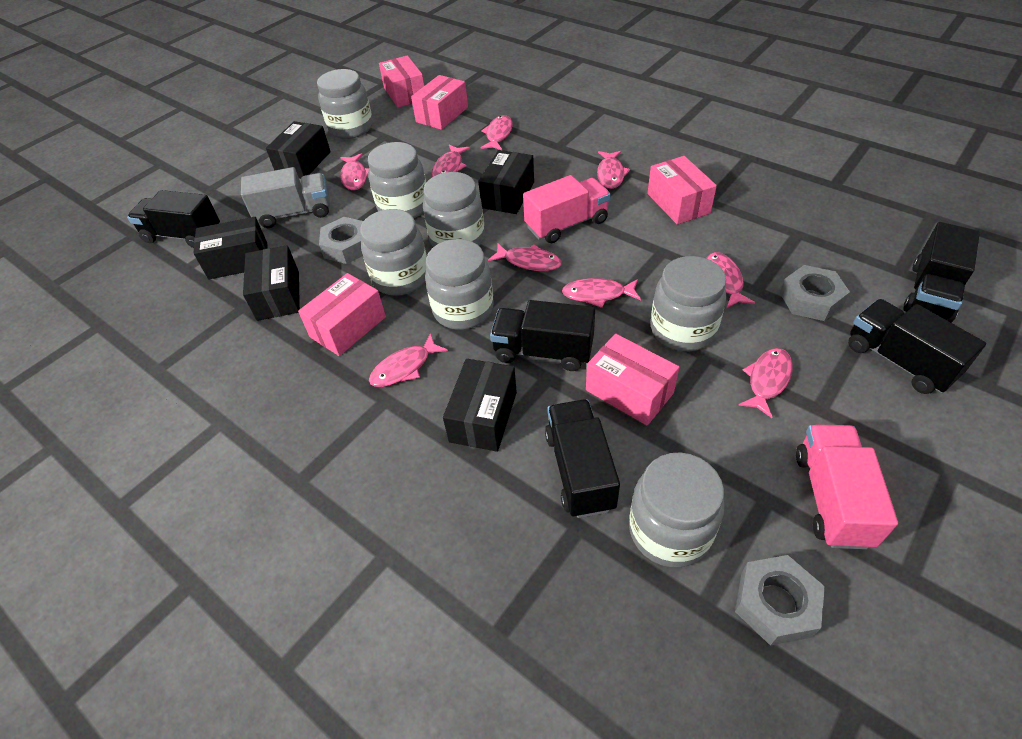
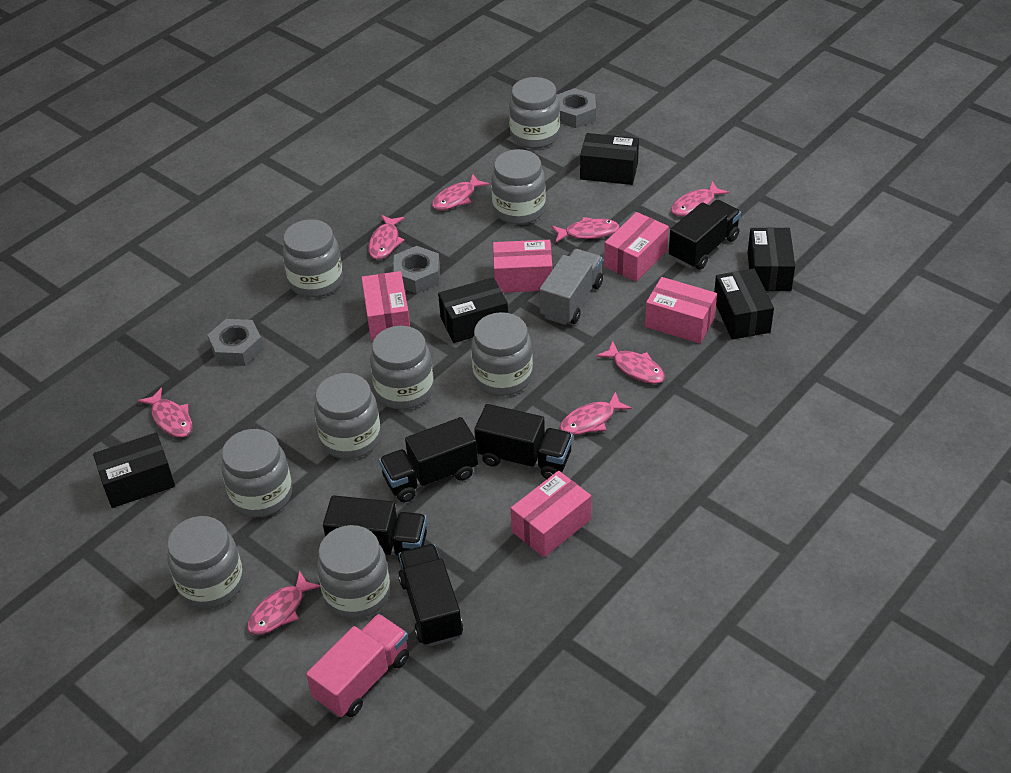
grey jar: 7 -> 9
pink fish: 9 -> 8
pink truck: 2 -> 1

